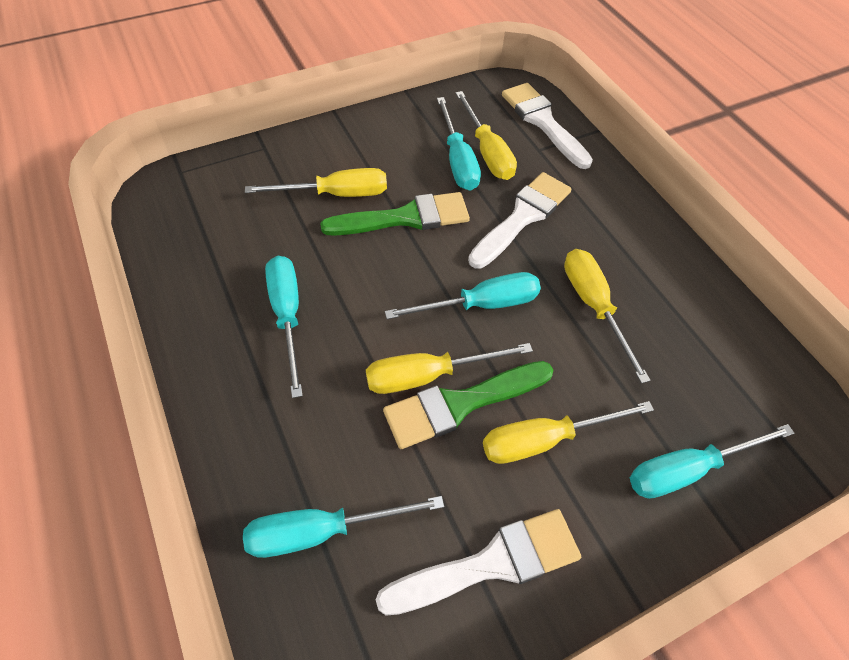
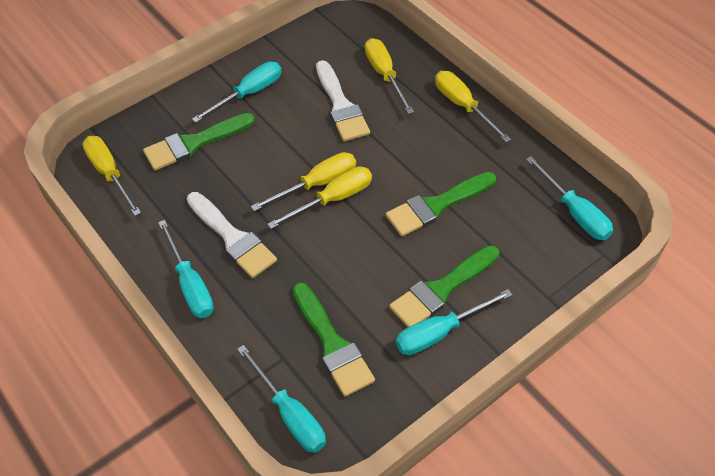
green brush: 2 -> 4
white brush: 3 -> 2

